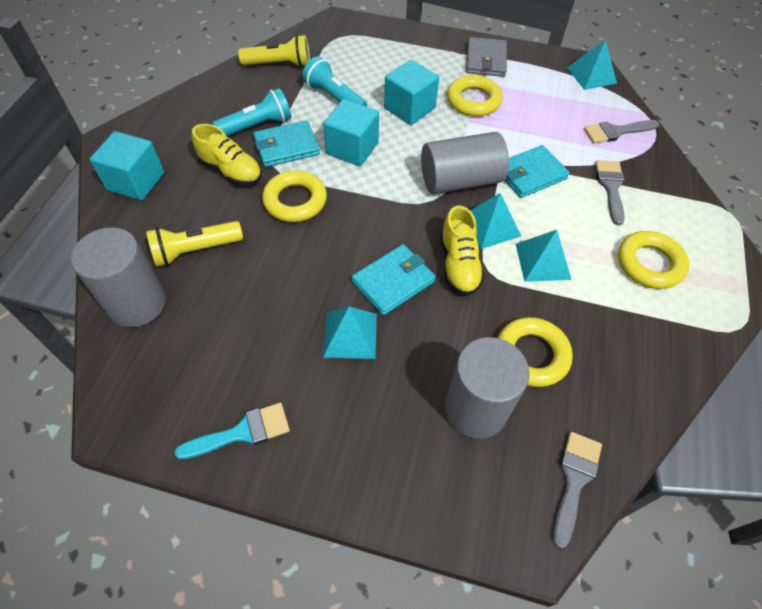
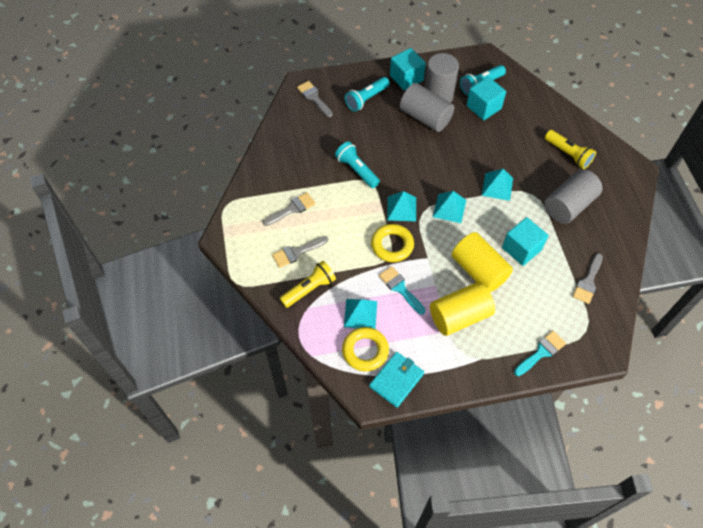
grey brush: 3 -> 4
grey wallet: 1 -> 0
turquoise brush: 1 -> 2
turquoise flashlight: 2 -> 3
turquoise wallet: 3 -> 1
yellow cylinder: 0 -> 2
yellow ring: 4 -> 2
yellow shoe: 2 -> 0

